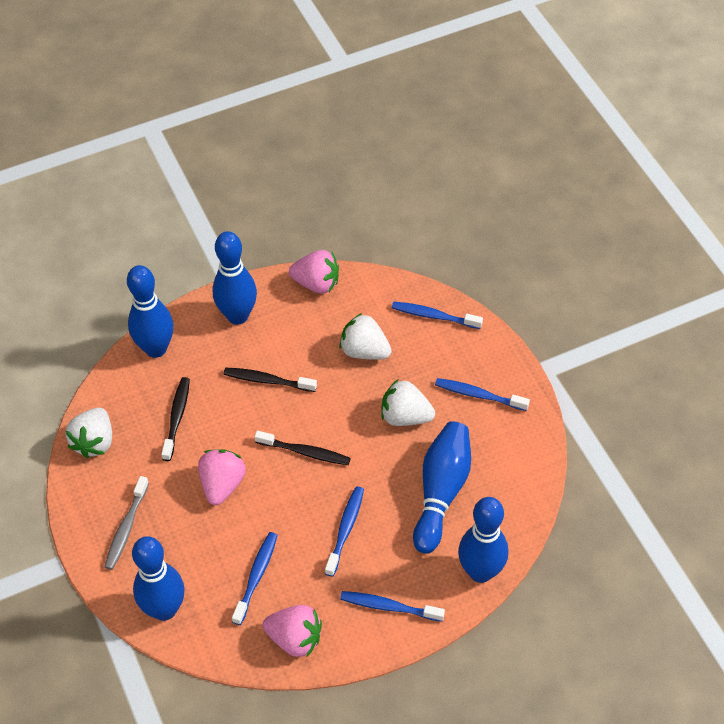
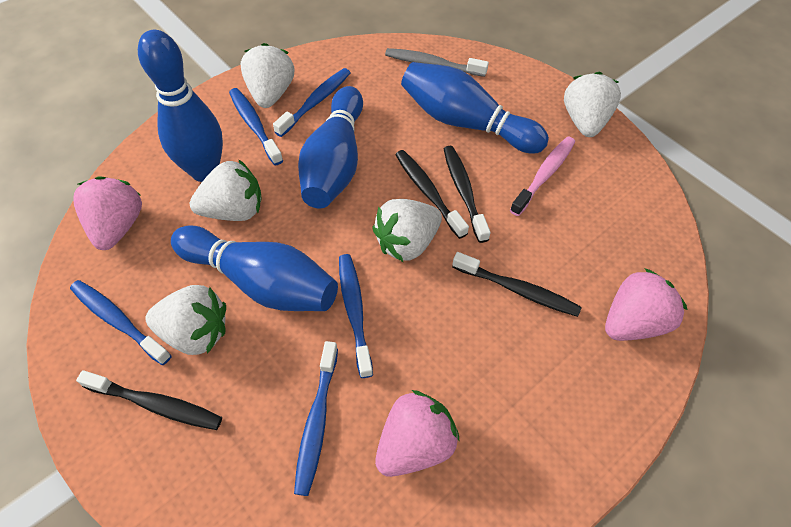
black toothbrush: 3 -> 4
blue bowling pin: 5 -> 4
pink toothbrush: 0 -> 1
white strawberry: 3 -> 5

